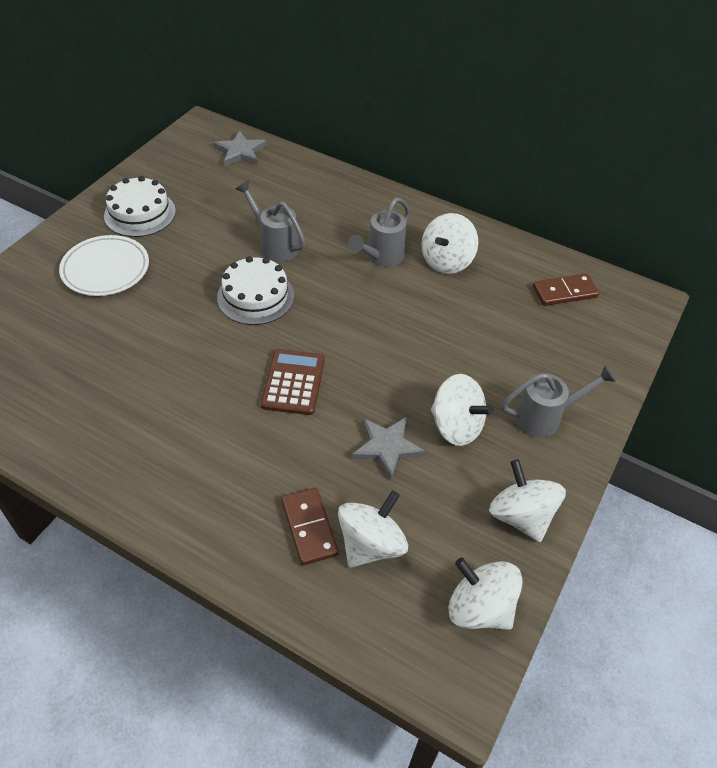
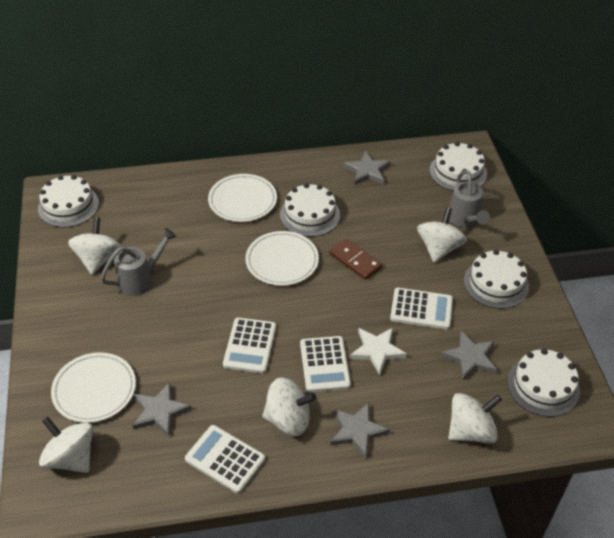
brown calculator: 1 -> 0
brown domino: 2 -> 1
grey star: 2 -> 4
grey watering can: 3 -> 2
white cake: 2 -> 5
white calculator: 0 -> 4
white plate: 1 -> 3
white star: 0 -> 1

